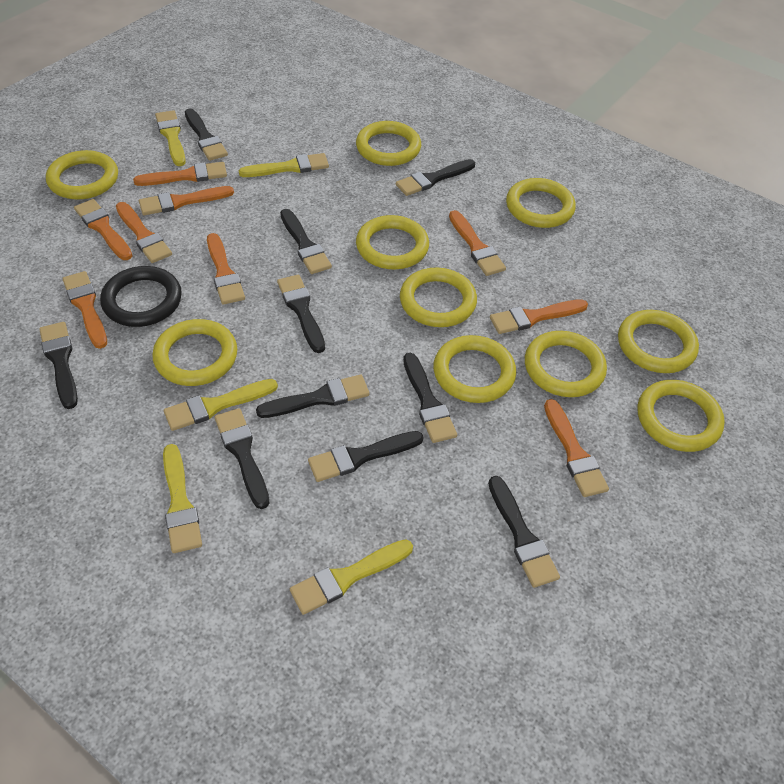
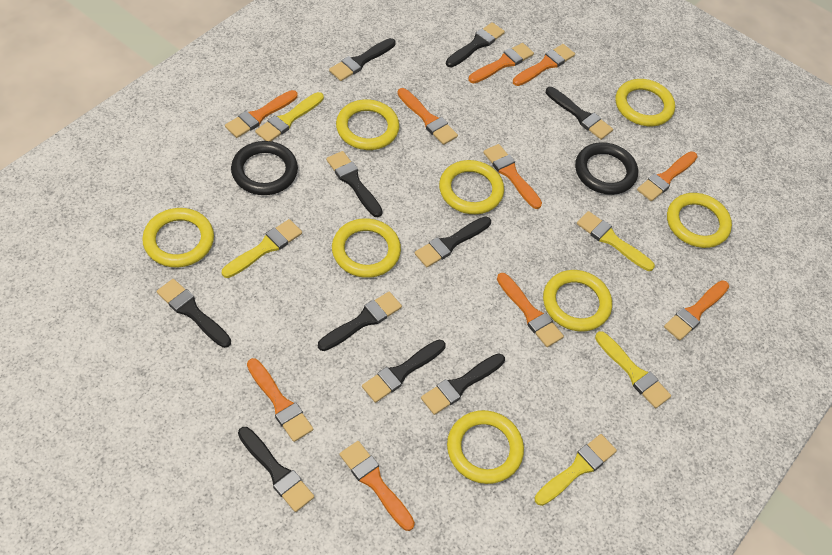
black ring: 1 -> 2
orange brush: 9 -> 10
yellow ring: 10 -> 8

